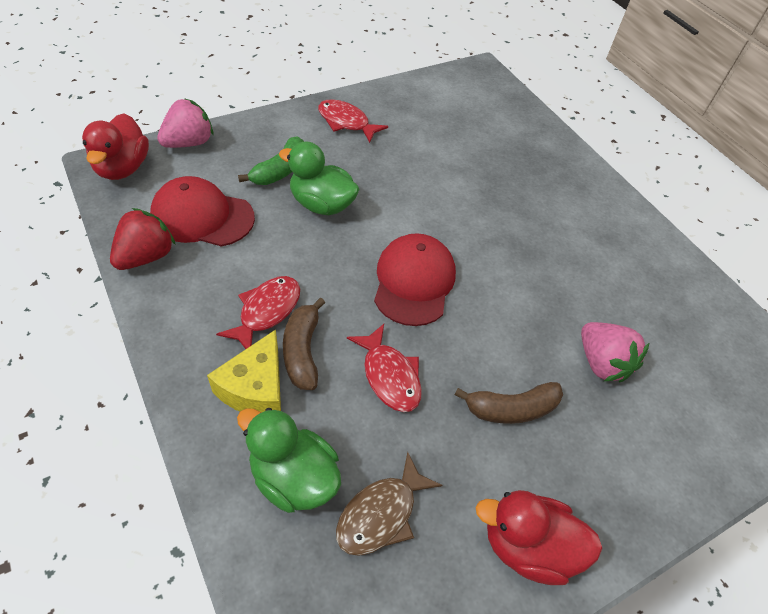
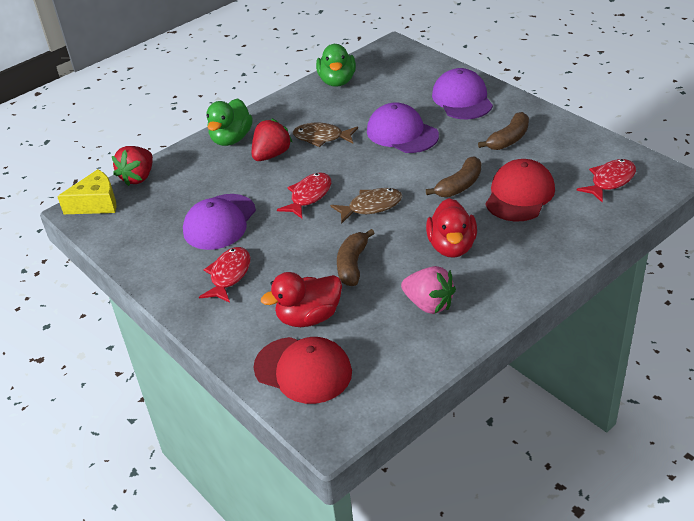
brown banana: 2 -> 3
brown fish: 1 -> 2
green banana: 1 -> 0
pink strawberry: 2 -> 1
purple cap: 0 -> 3
red strawberry: 1 -> 2

